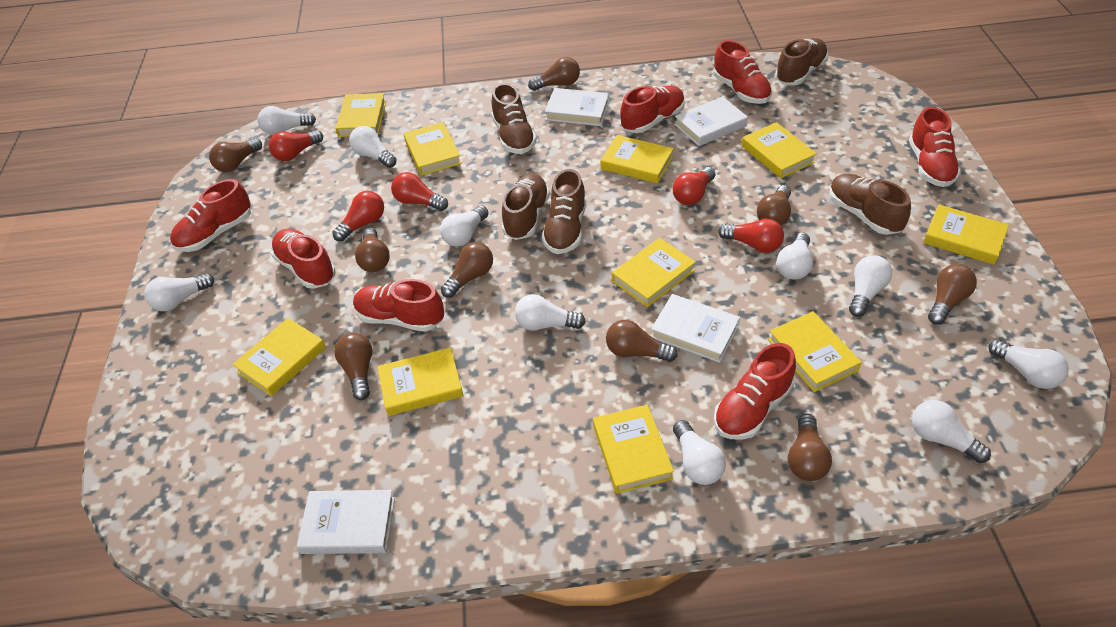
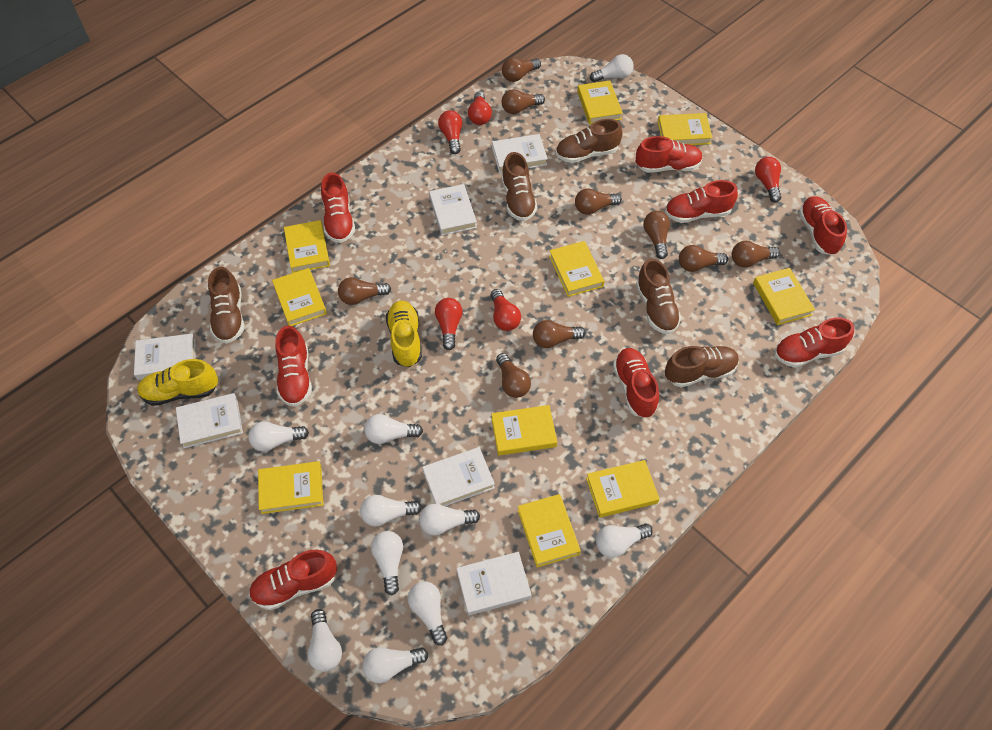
red shoe: 7 -> 8
white book: 4 -> 6
yellow shoe: 0 -> 2

